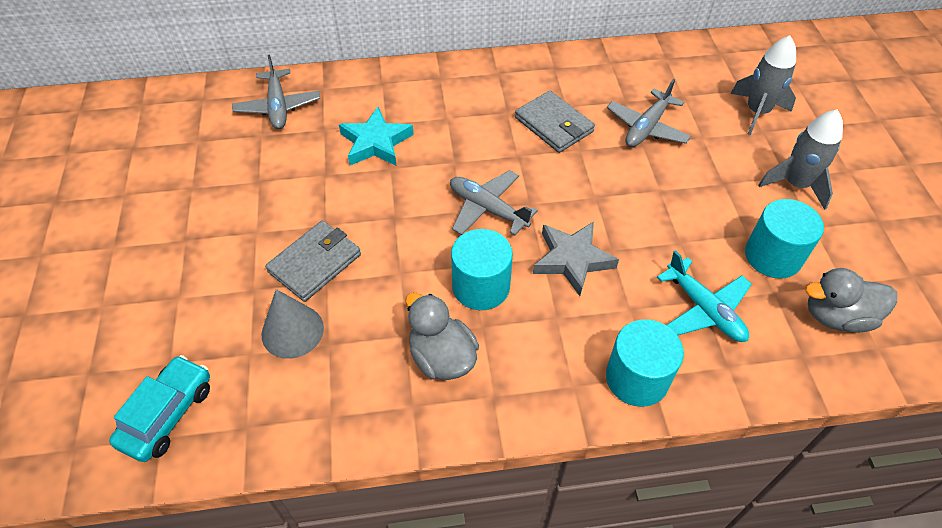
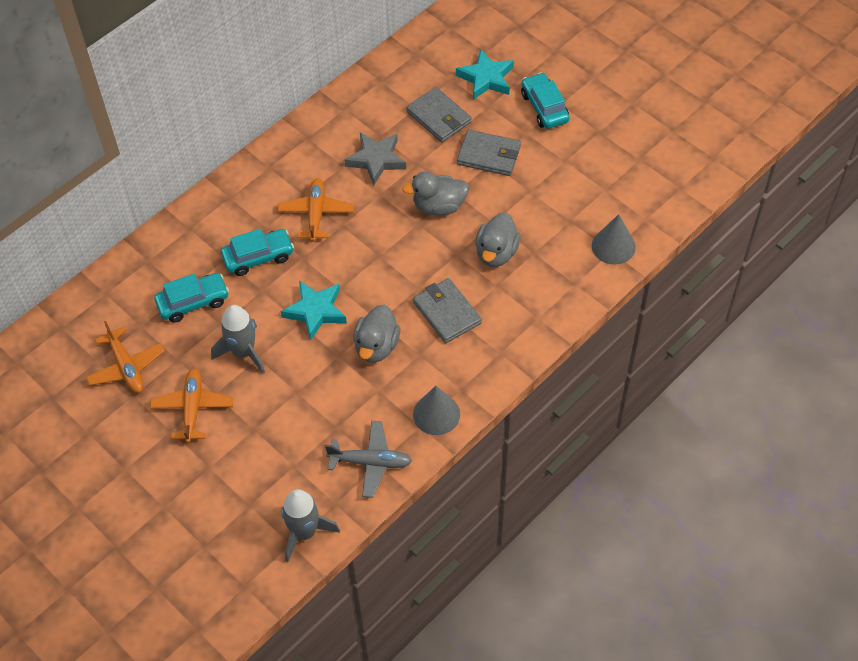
grey cone: 1 -> 2
grey duck: 2 -> 3
grey plane: 3 -> 1
grey wallet: 2 -> 3
orange plane: 0 -> 3
turquoise car: 1 -> 3
turquoise cylinder: 3 -> 0
turquoise plane: 1 -> 0
turquoise star: 1 -> 2

